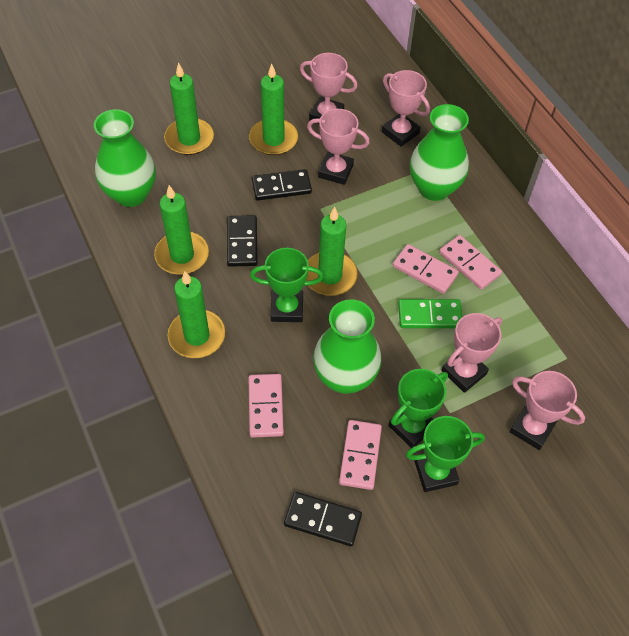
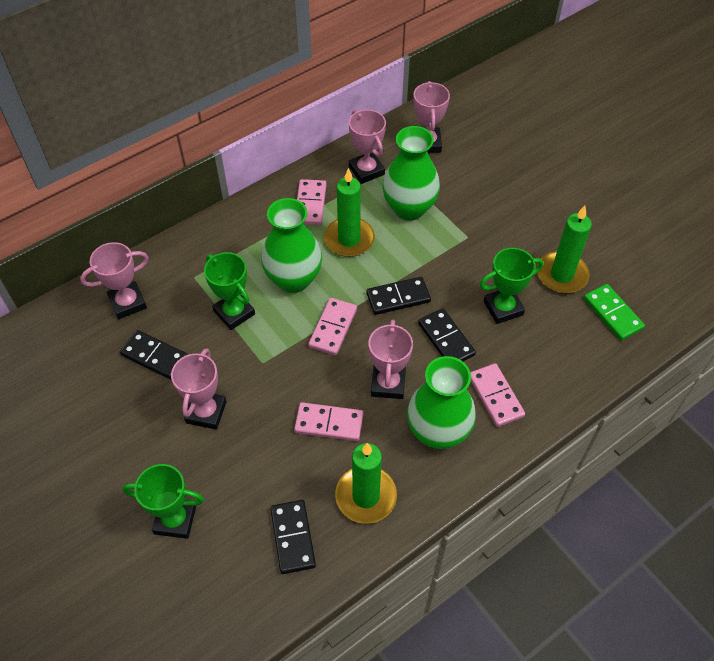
black domino: 3 -> 4
green candle: 5 -> 3

